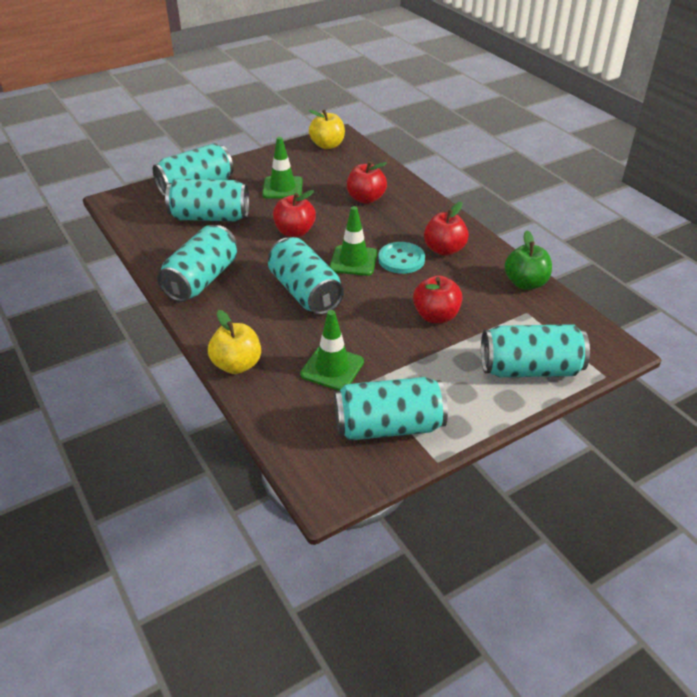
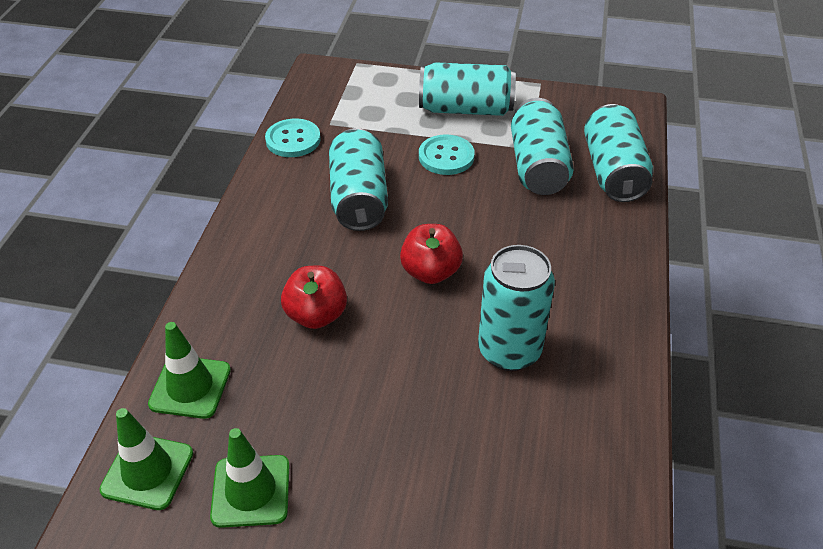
green apple: 1 -> 0
red apple: 4 -> 2
turquoise button: 1 -> 2
turquoise can: 6 -> 5
yellow apple: 2 -> 0

